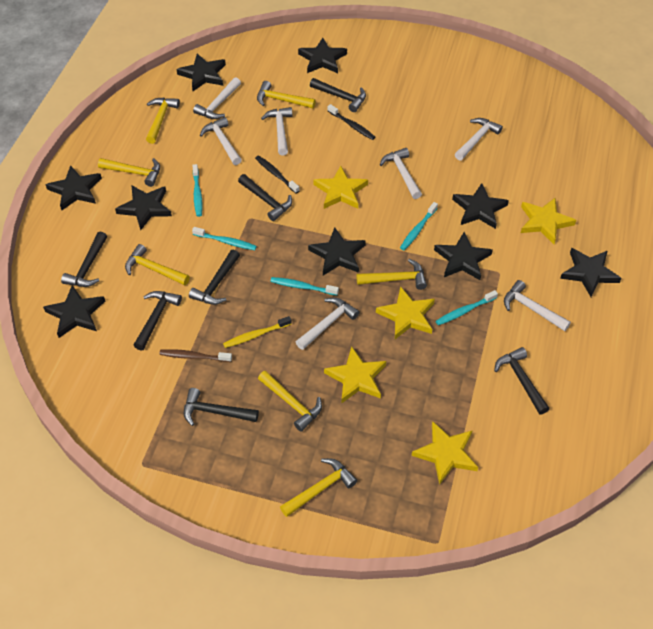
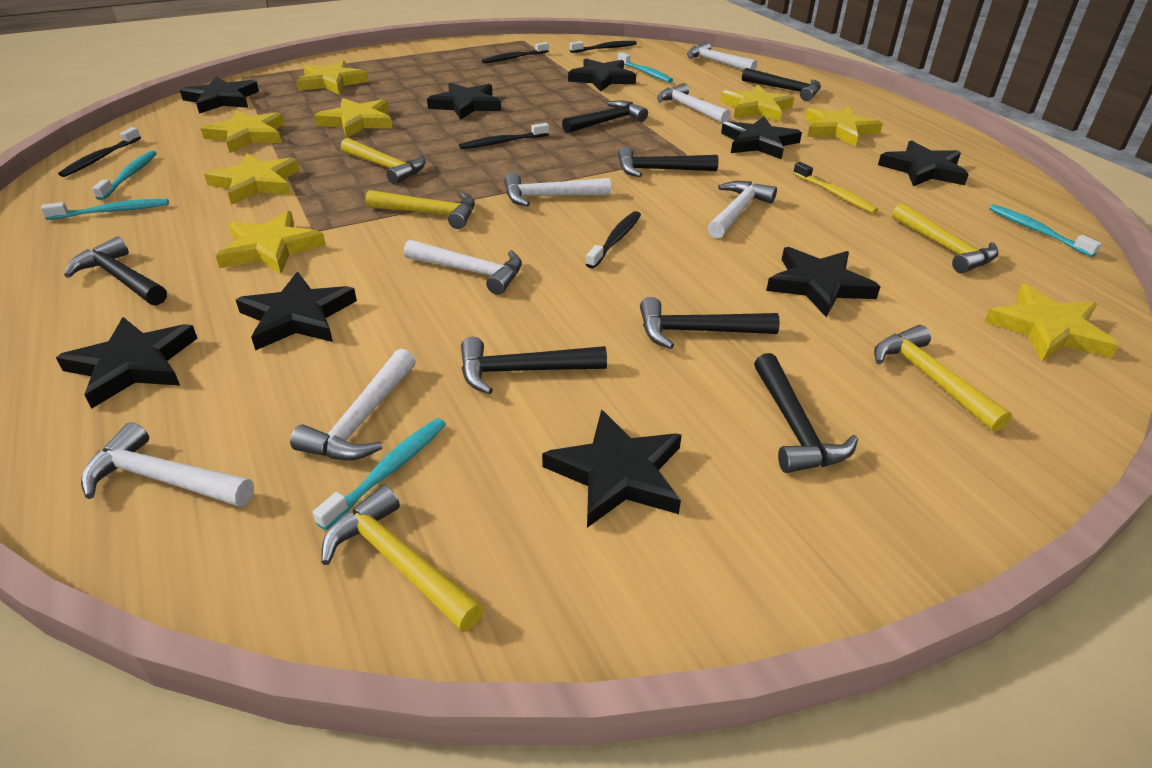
black toothbrush: 2 -> 5
brown toothbrush: 1 -> 0
yellow hammer: 7 -> 5
yellow star: 5 -> 8

